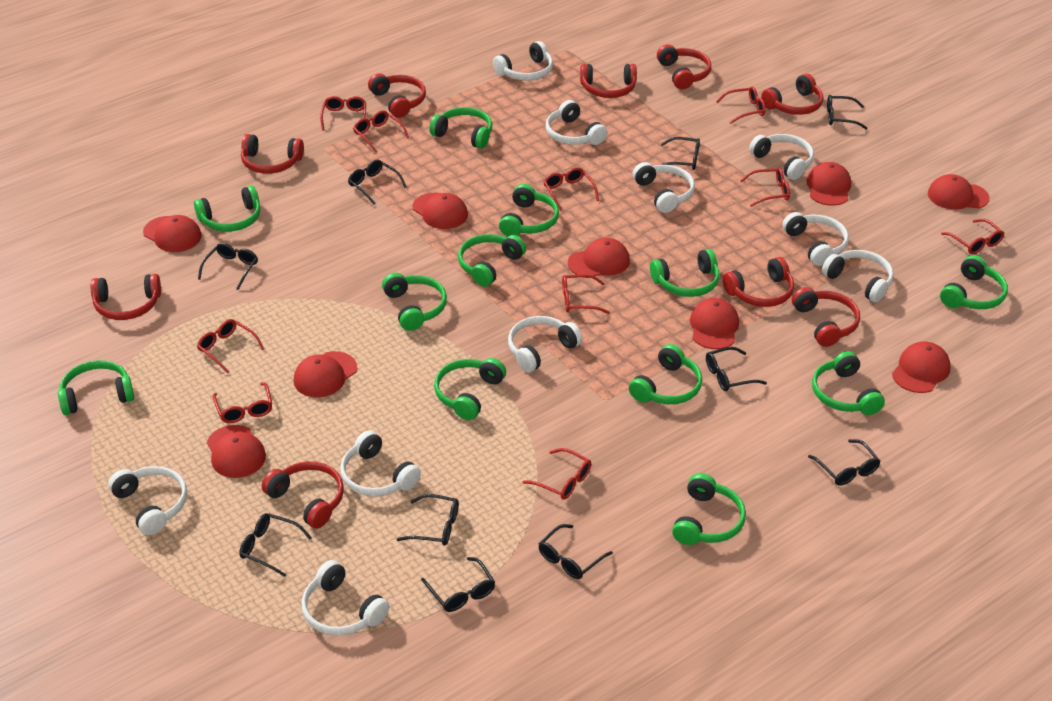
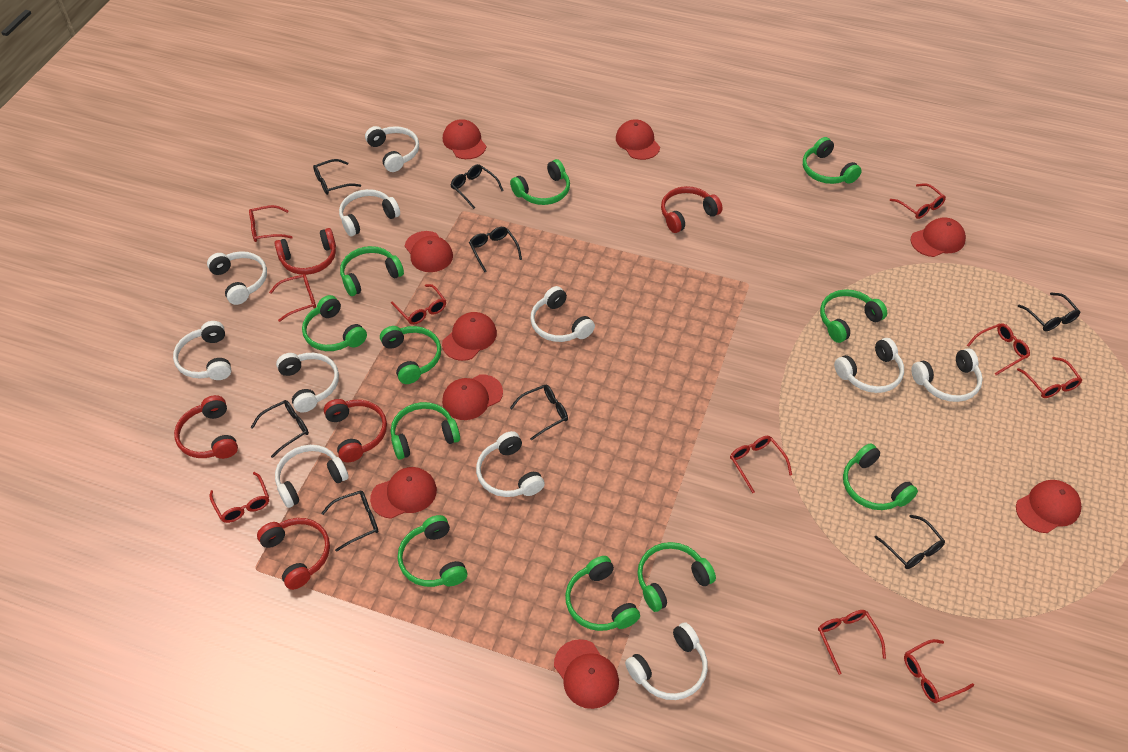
black glasses: 10 -> 8
green headphones: 12 -> 11
red headphones: 9 -> 5
white headphones: 10 -> 11

